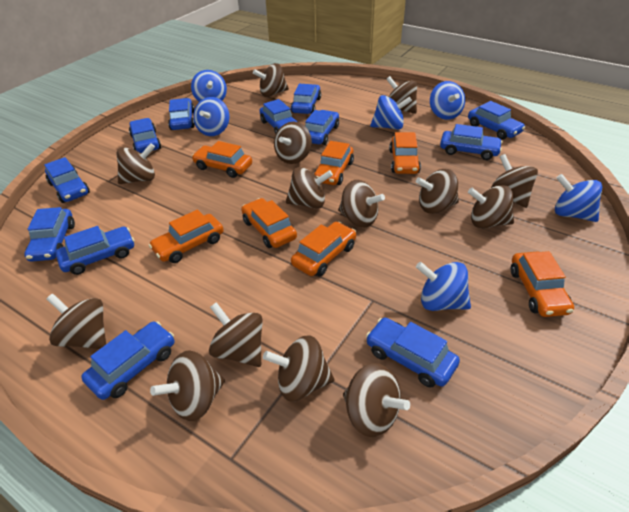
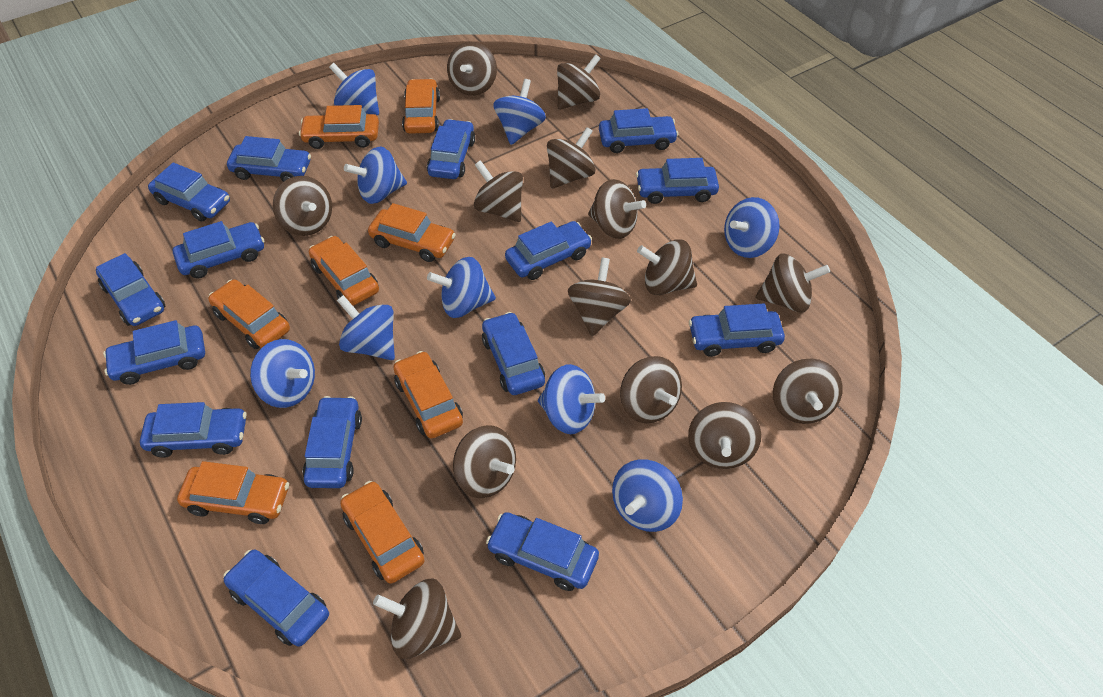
blue car: 12 -> 15
blue spinning top: 6 -> 9
orange car: 7 -> 8

